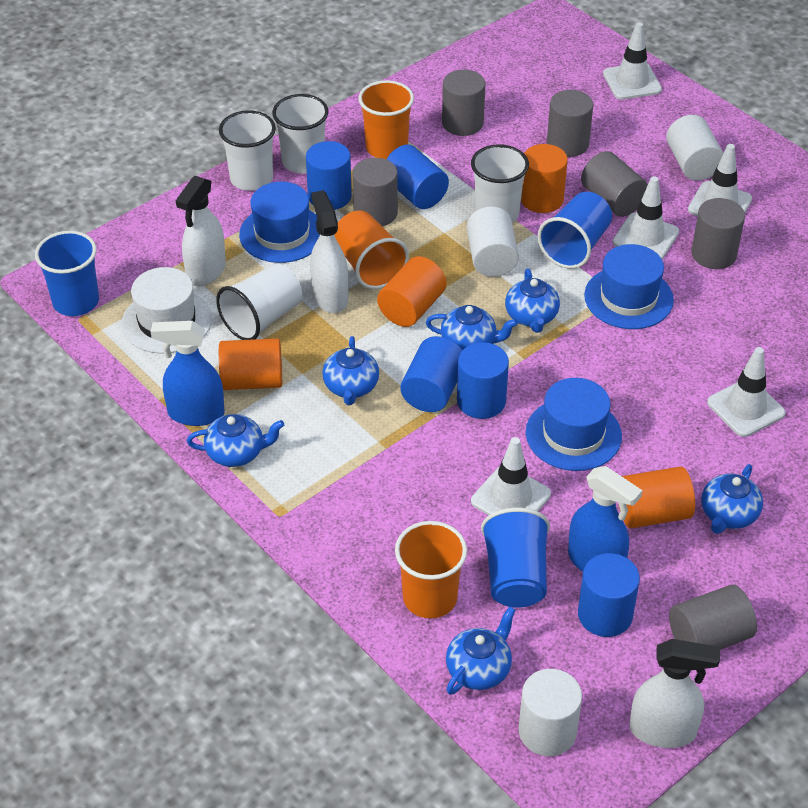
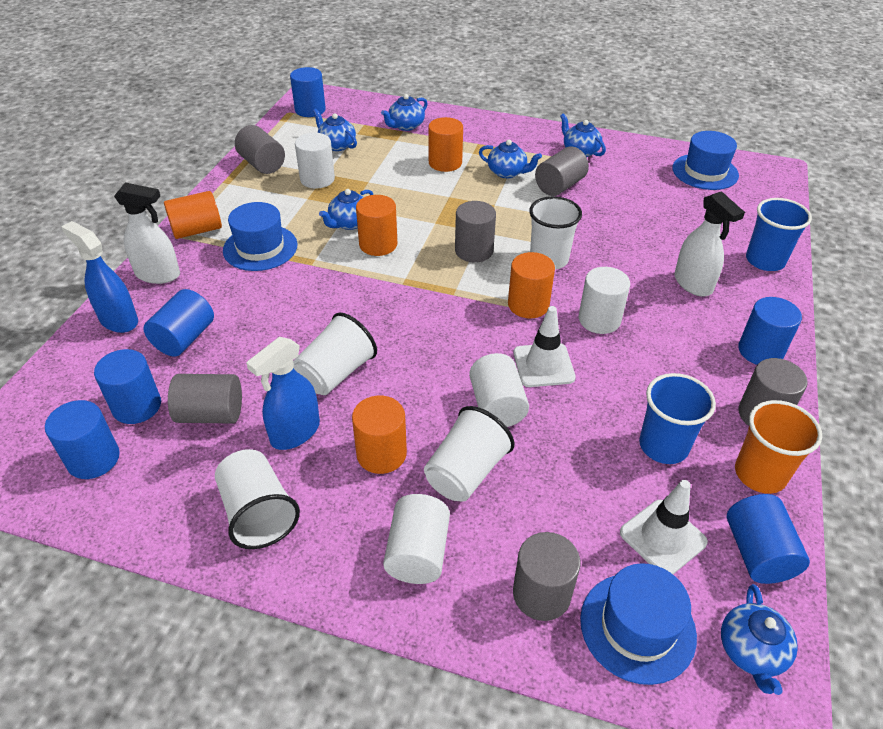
blue cup: 3 -> 2
blue cylinder: 5 -> 6
orange cup: 3 -> 1
orange cylinder: 4 -> 5
white cylinder: 3 -> 4
white hat: 1 -> 0
white spray bottle: 3 -> 2
white traffic cone: 5 -> 2

